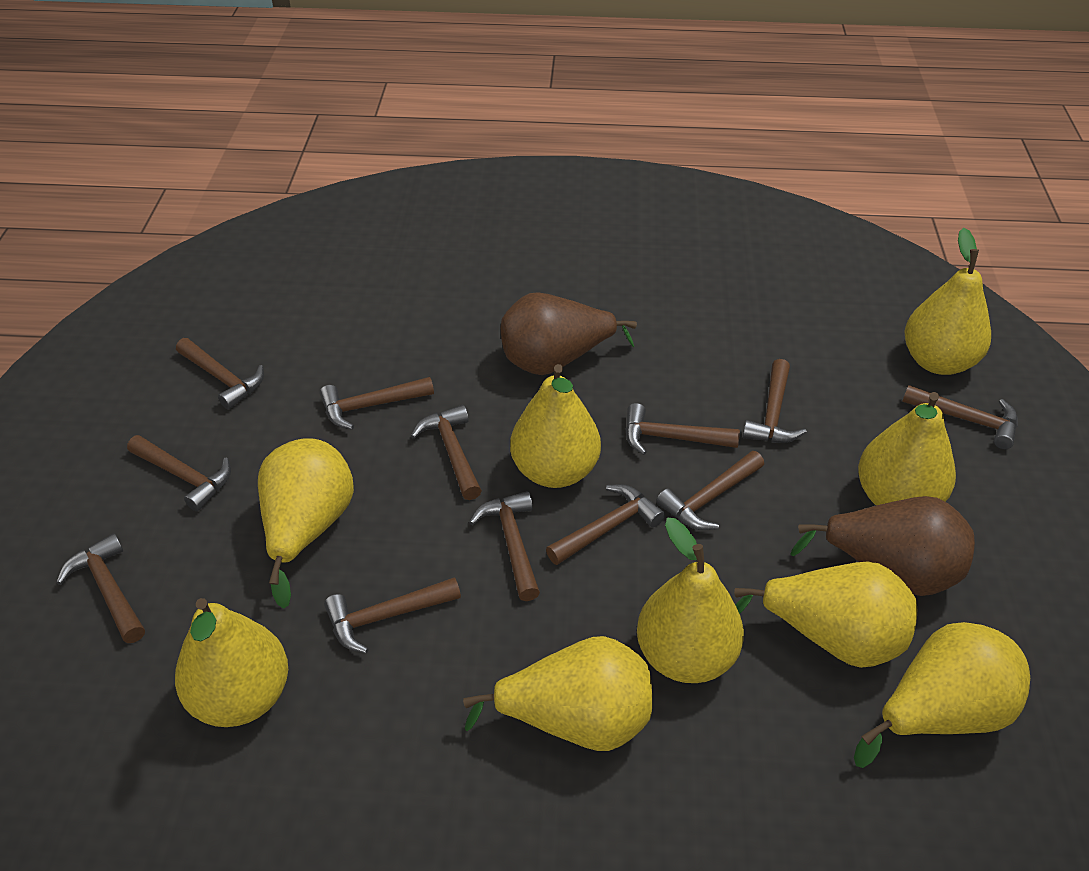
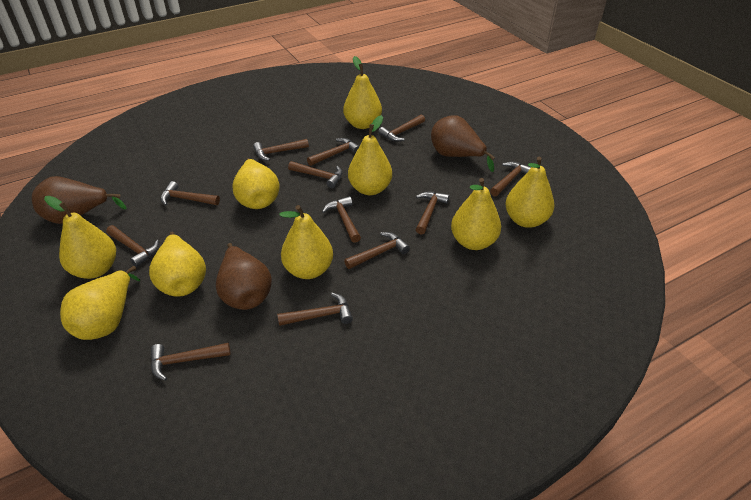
brown pear: 2 -> 3

